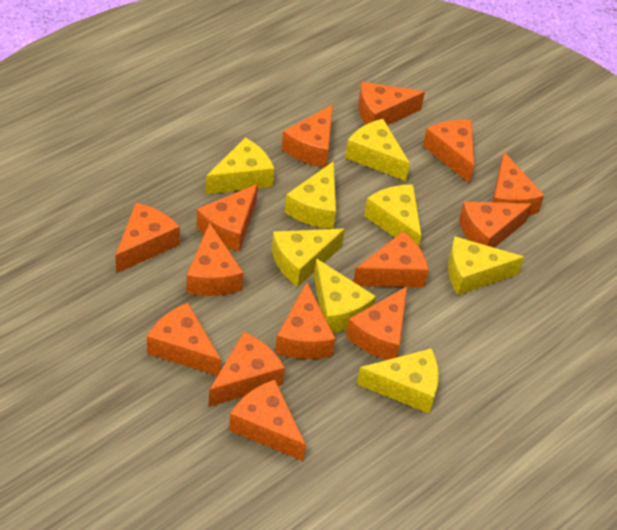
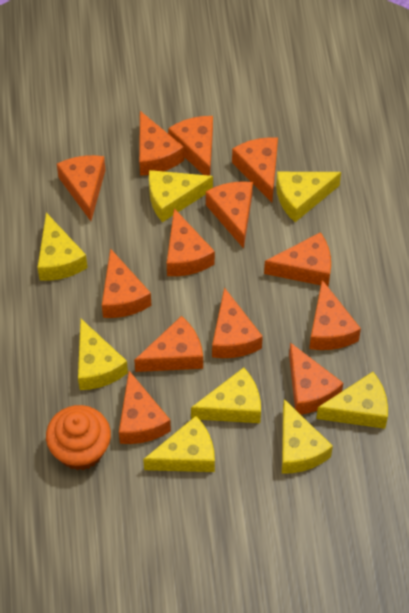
orange cheese: 14 -> 13
orange cupcake: 0 -> 1

